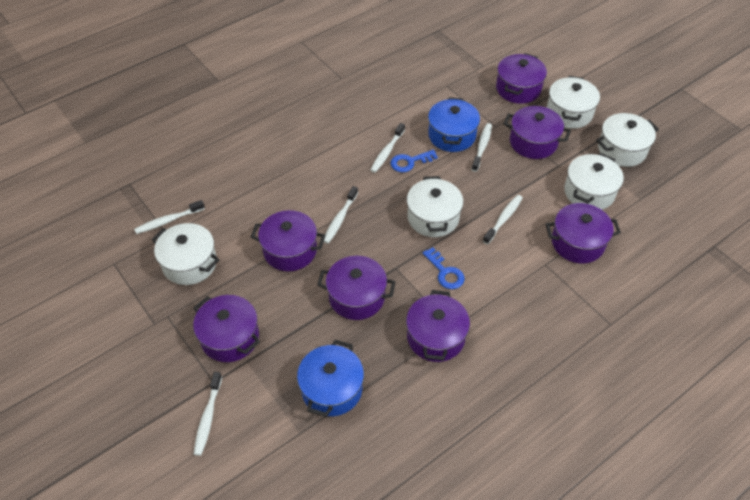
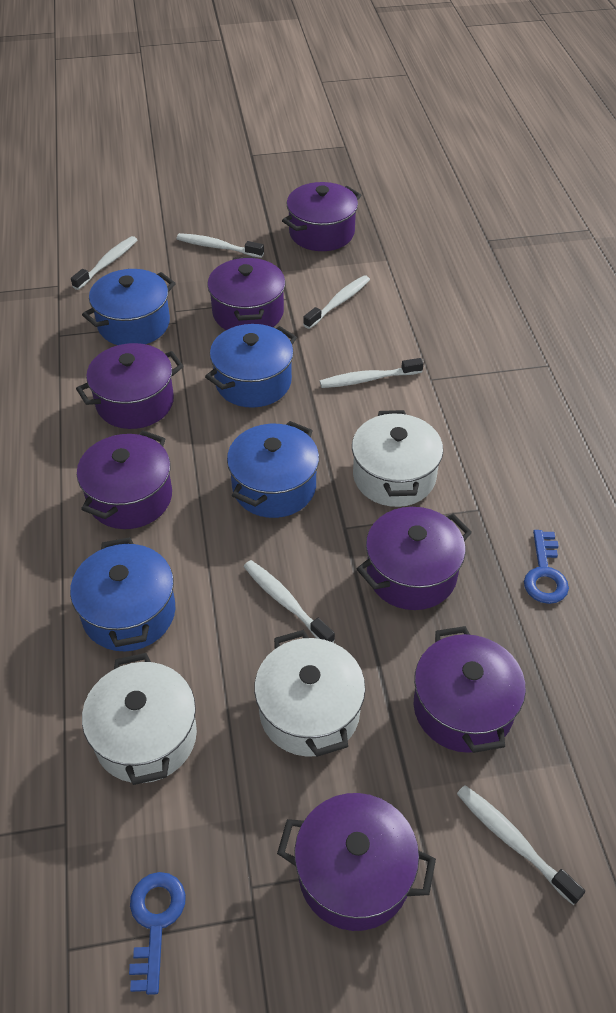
blue pot: 2 -> 4
white pot: 5 -> 3

